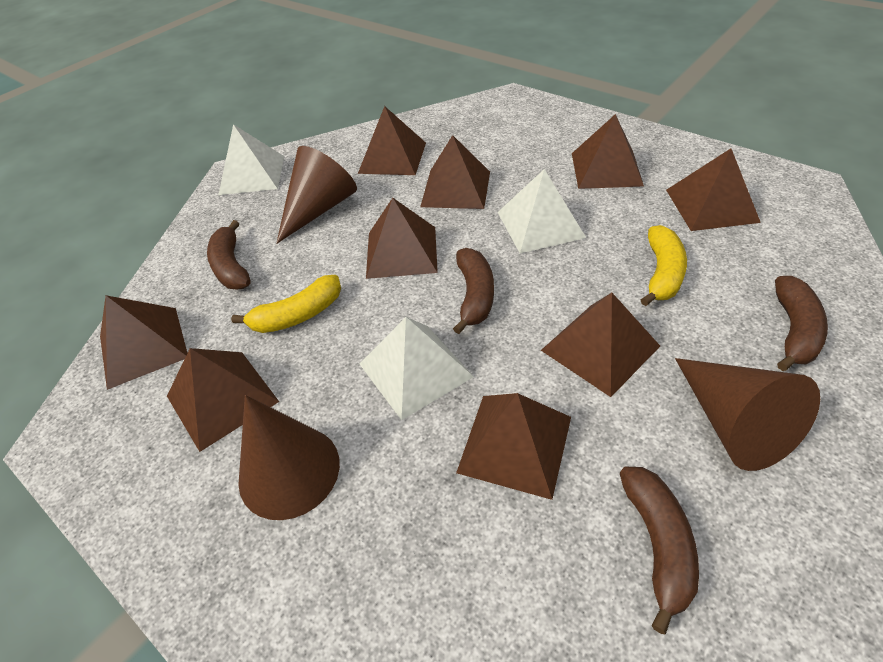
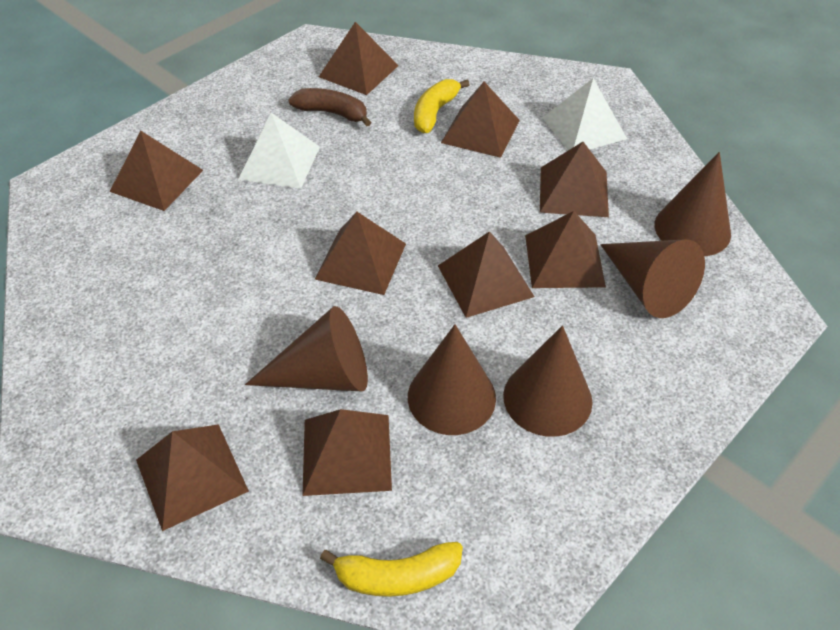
brown banana: 4 -> 1
brown cone: 3 -> 5
white pyramid: 3 -> 2

